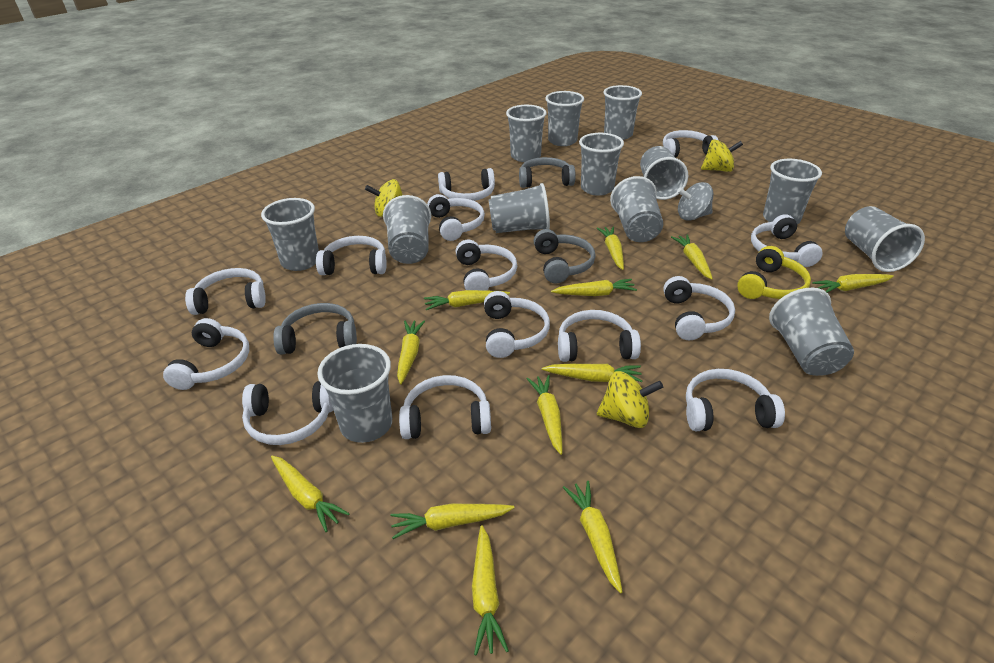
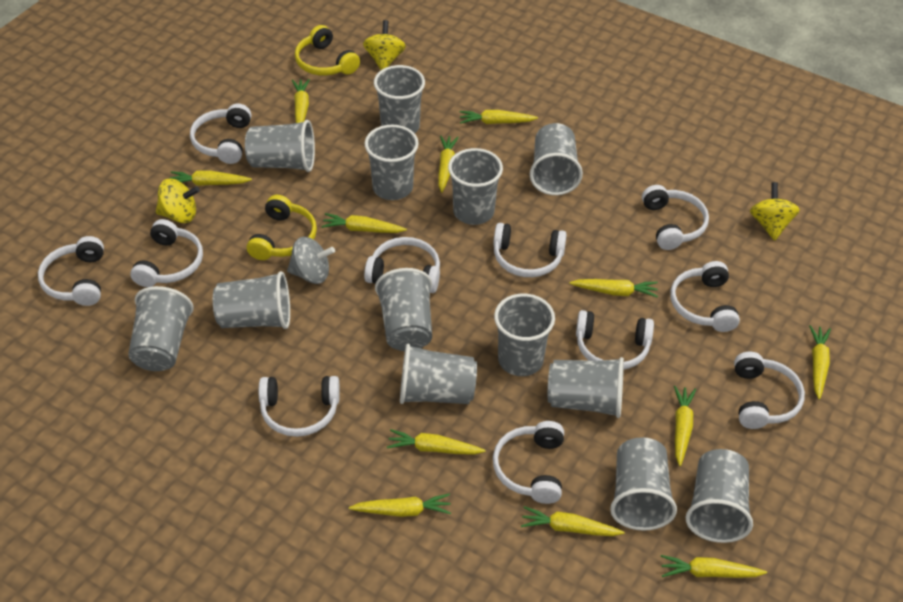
grey headphones: 3 -> 0
white headphones: 14 -> 11
yellow headphones: 1 -> 2

